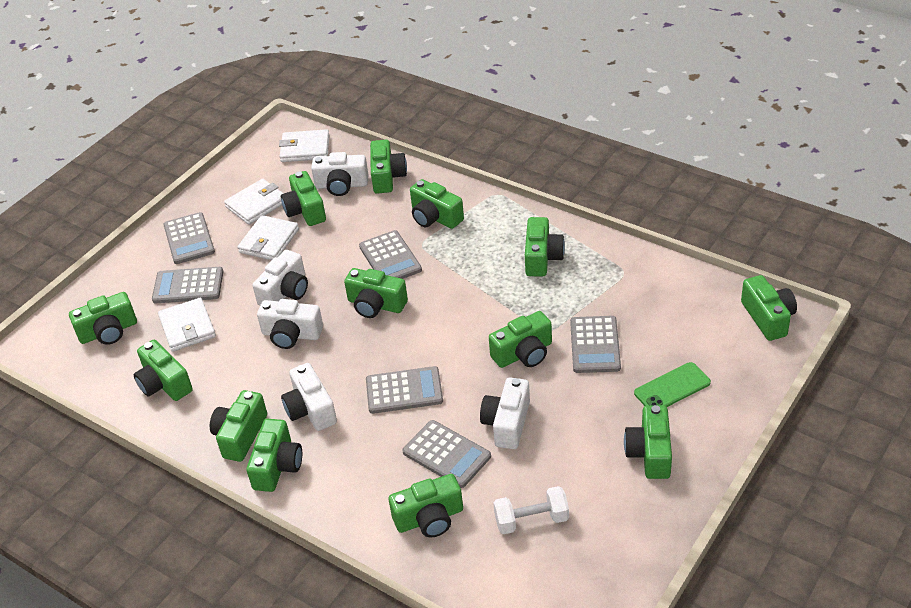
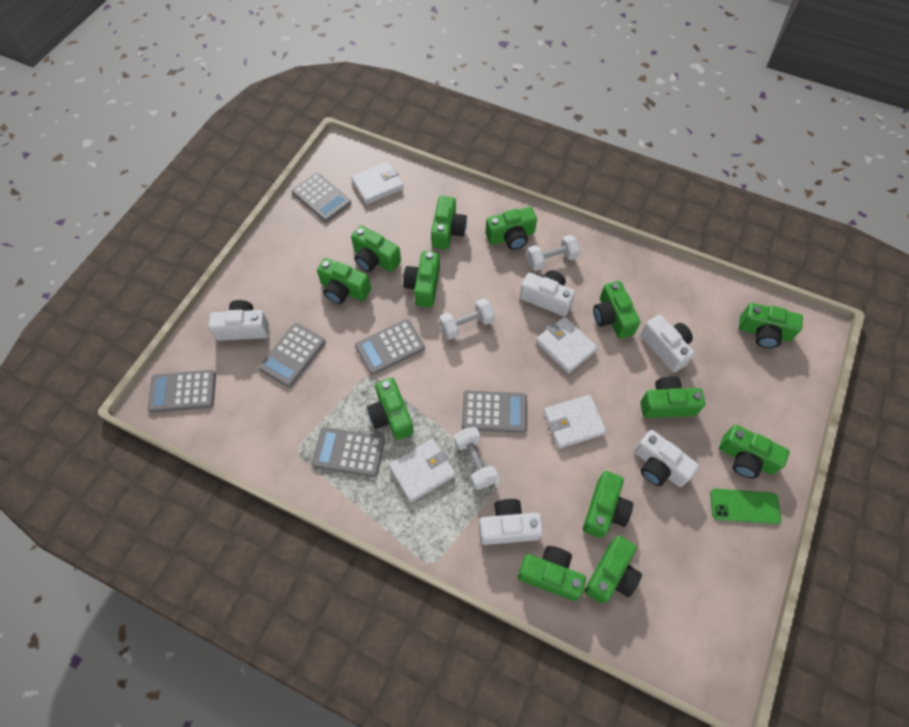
white dumbbell: 1 -> 3

